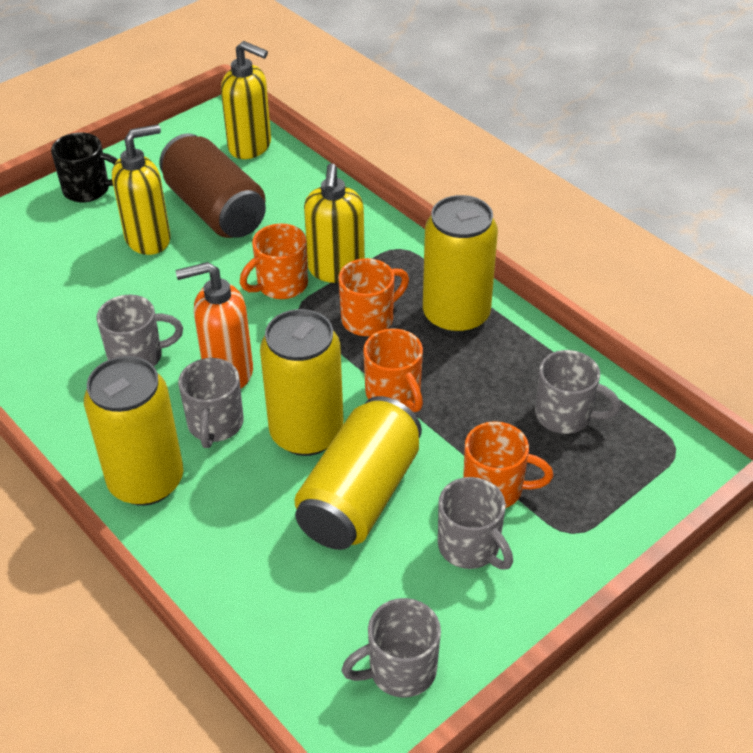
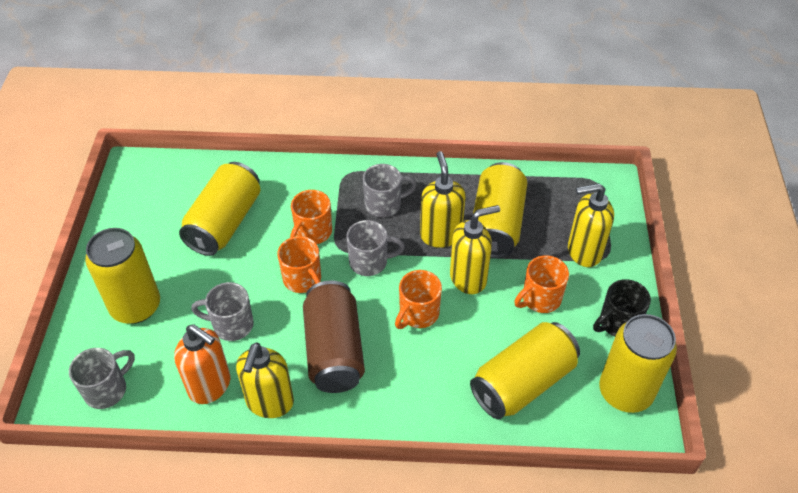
grey mug: 5 -> 4
yellow can: 4 -> 5
yellow soap dispenser: 3 -> 4

